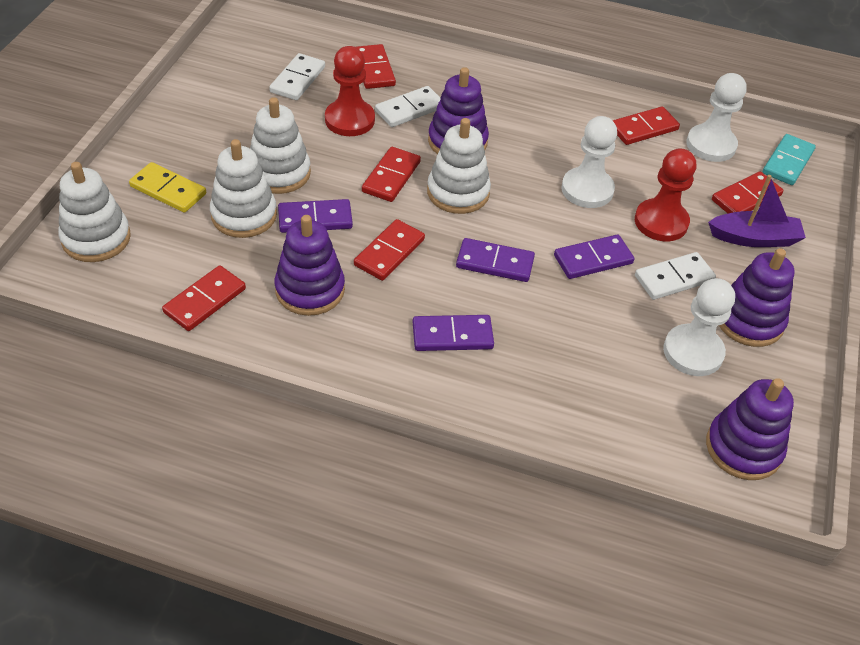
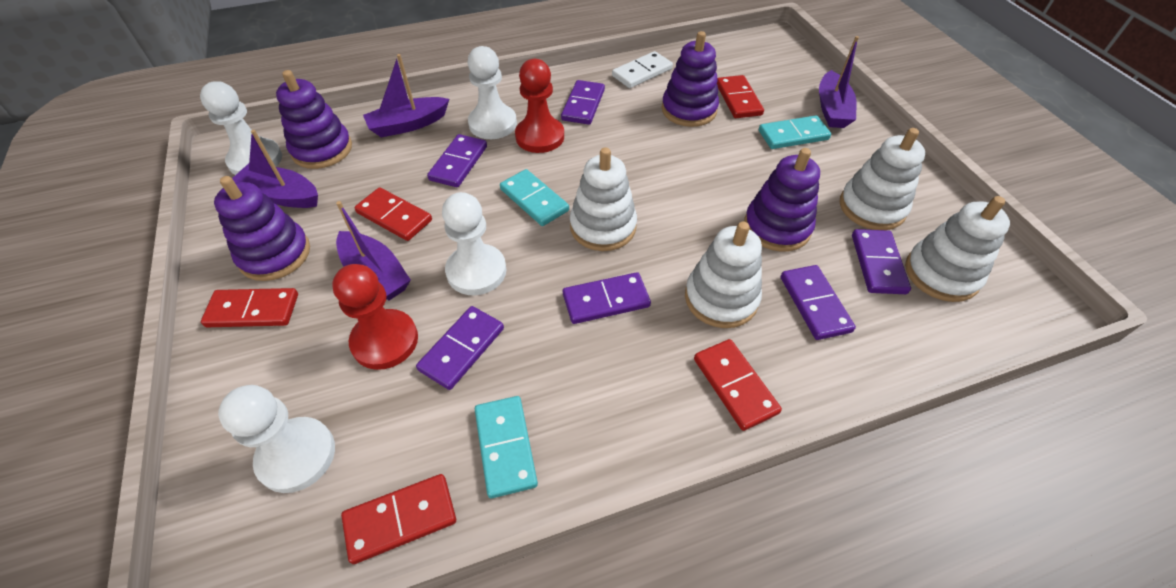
purple boat: 1 -> 4
purple domino: 4 -> 6
red domino: 6 -> 5
turquoise domino: 1 -> 3
white domino: 3 -> 1
white pawn: 3 -> 4
yellow domino: 1 -> 0

